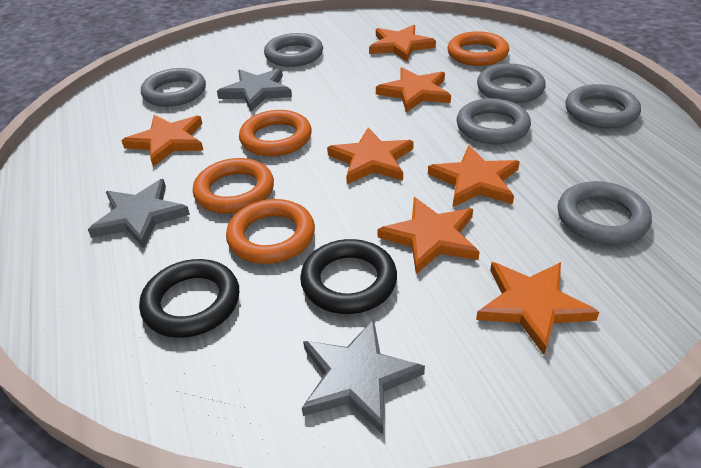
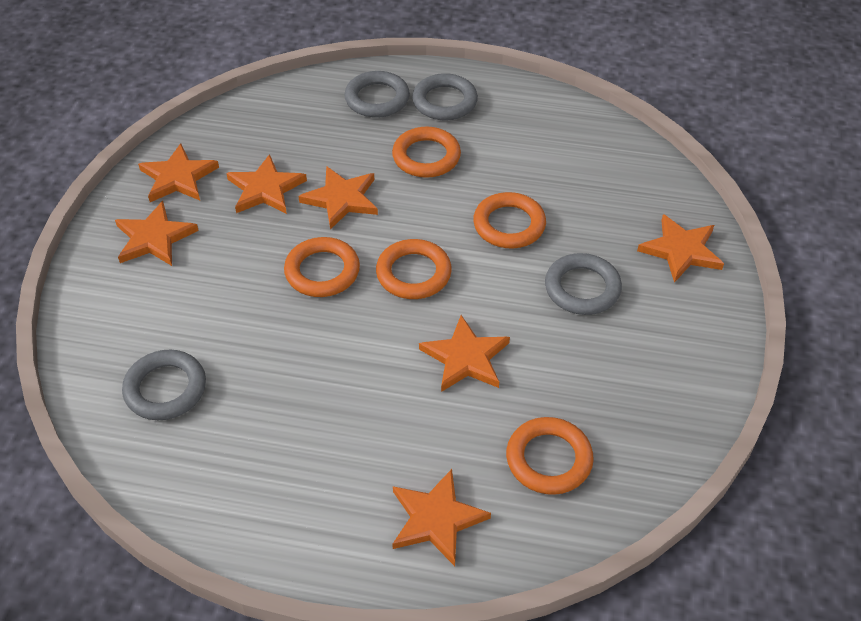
black ring: 2 -> 0
grey ring: 6 -> 4
grey star: 3 -> 0
orange ring: 4 -> 5

